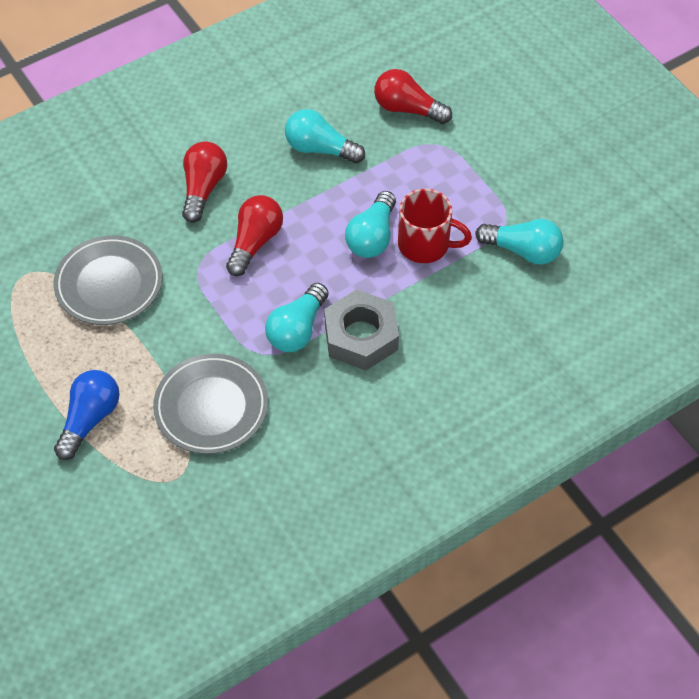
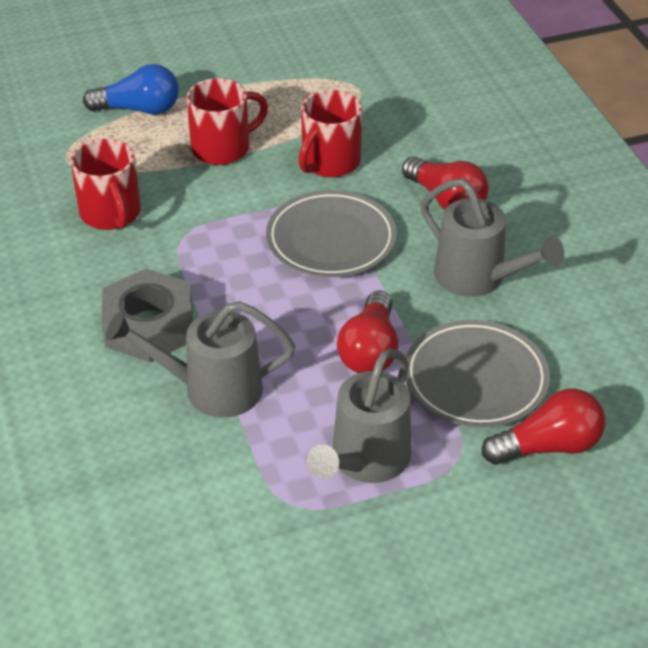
grey watering can: 0 -> 3
red mug: 1 -> 3
turquoise light bulb: 4 -> 0

